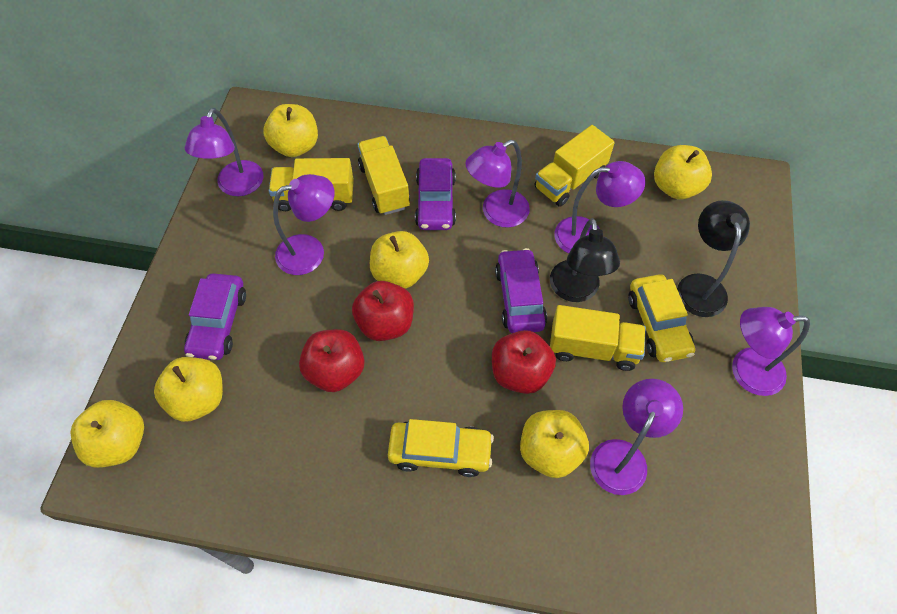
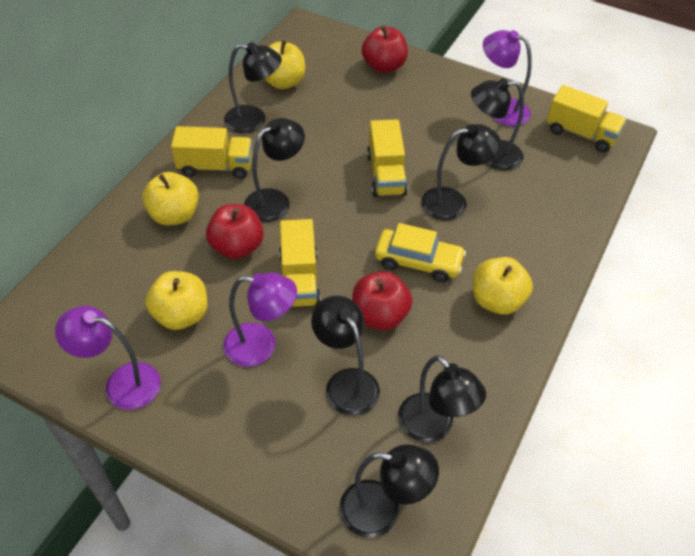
black lamp: 2 -> 7
purple car: 3 -> 0
purple lamp: 6 -> 3
yellow apple: 6 -> 4
yellow car: 2 -> 1

